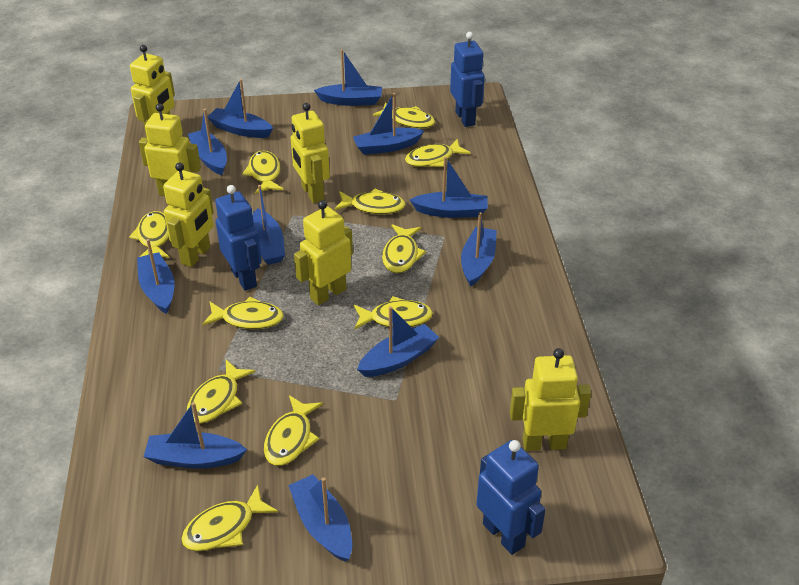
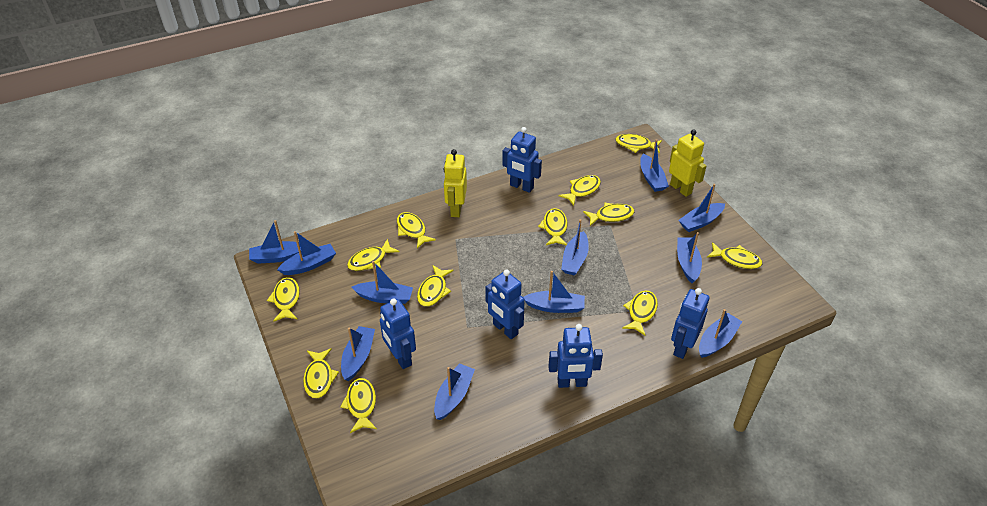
blue robot: 3 -> 5
yellow fish: 11 -> 12
yellow robot: 6 -> 2

